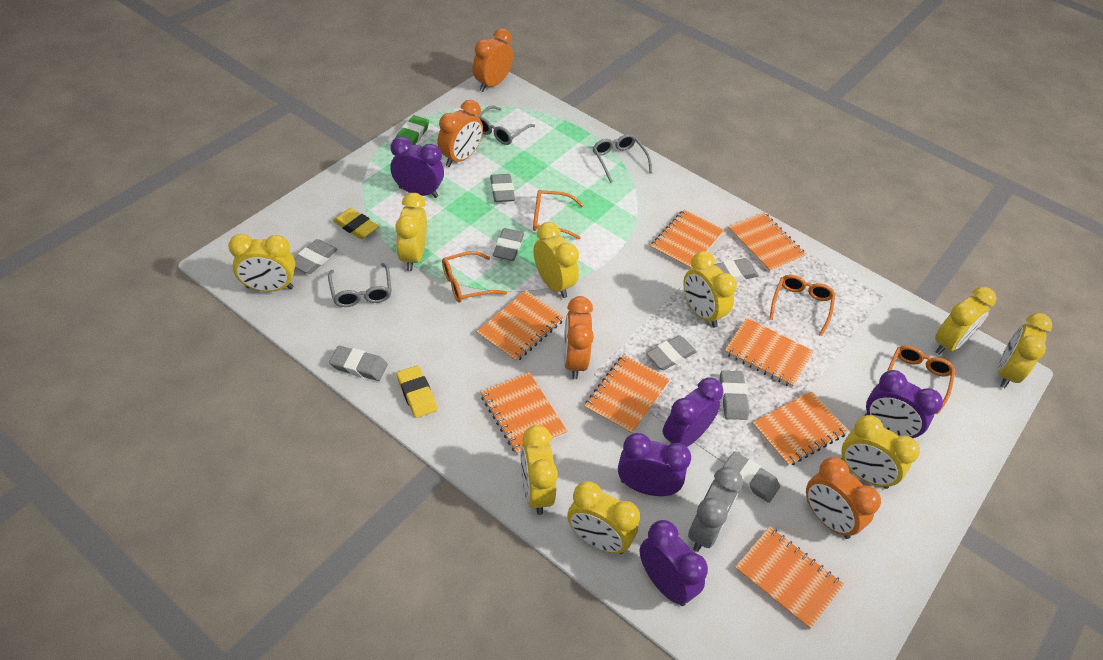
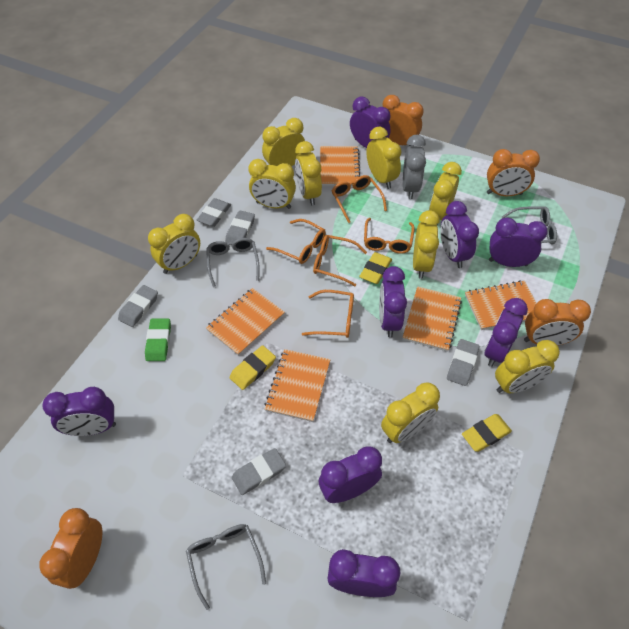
grey eraser: 8 -> 5
orange glasses: 4 -> 5
orange notebook: 8 -> 5
purple clock: 5 -> 8
yellow eraser: 2 -> 3

